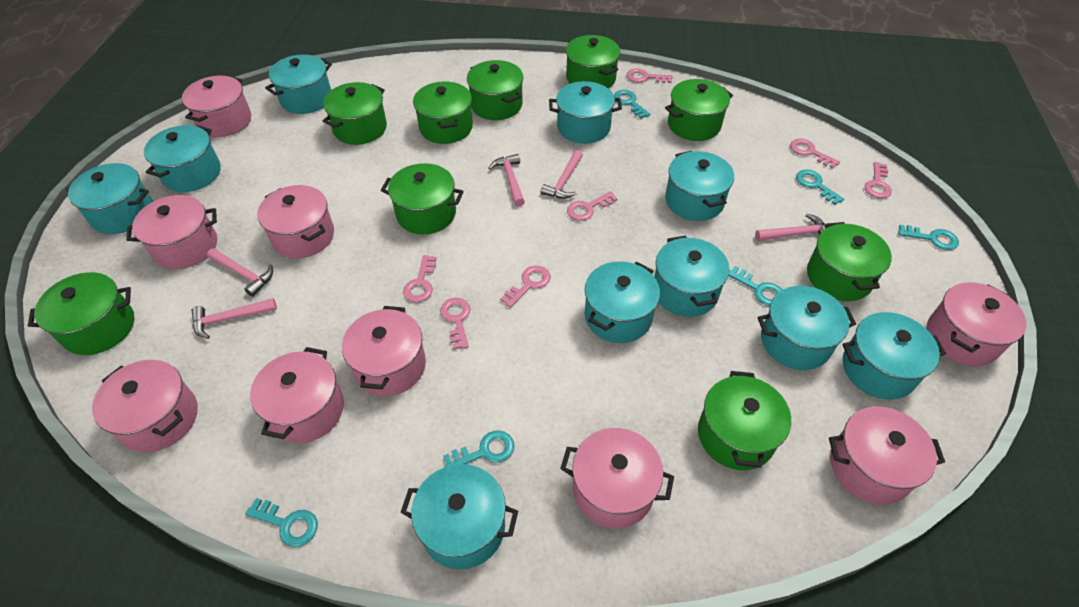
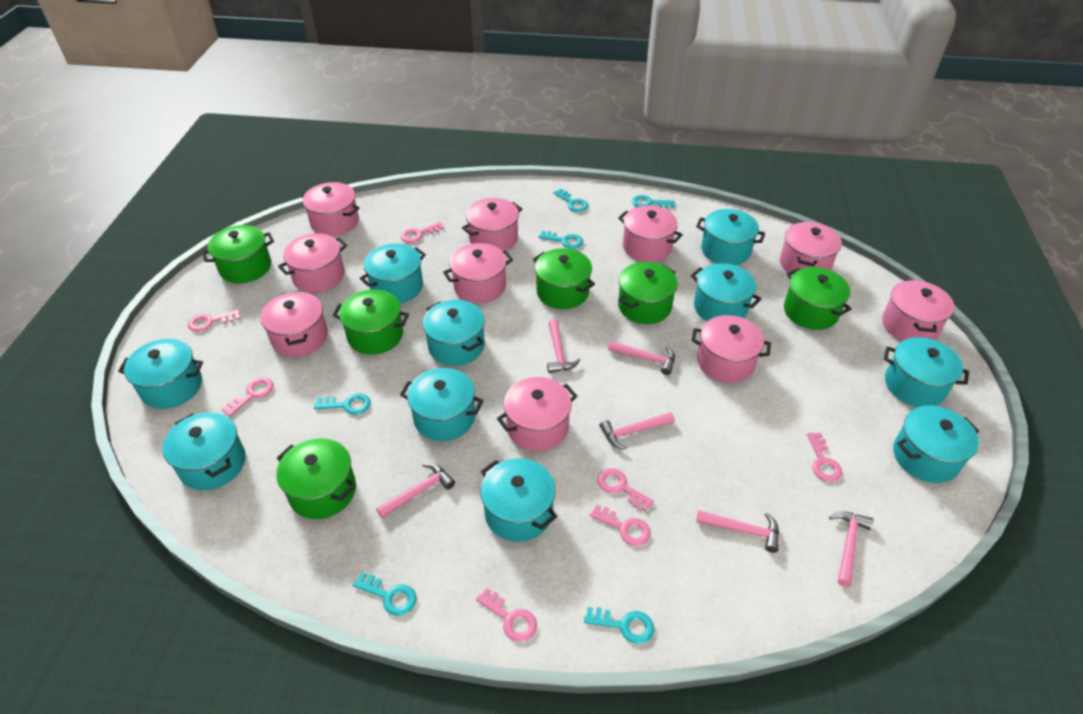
green pot: 9 -> 6
pink hammer: 5 -> 6
pink pot: 9 -> 10

